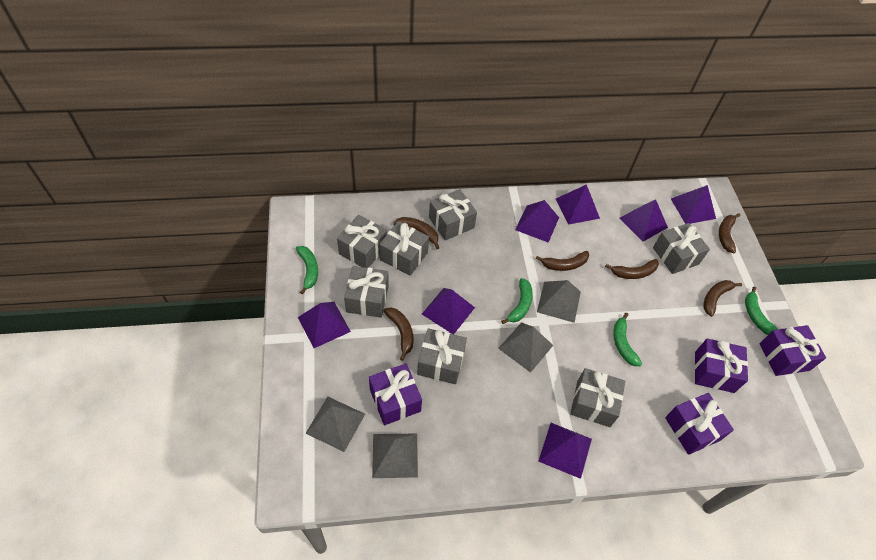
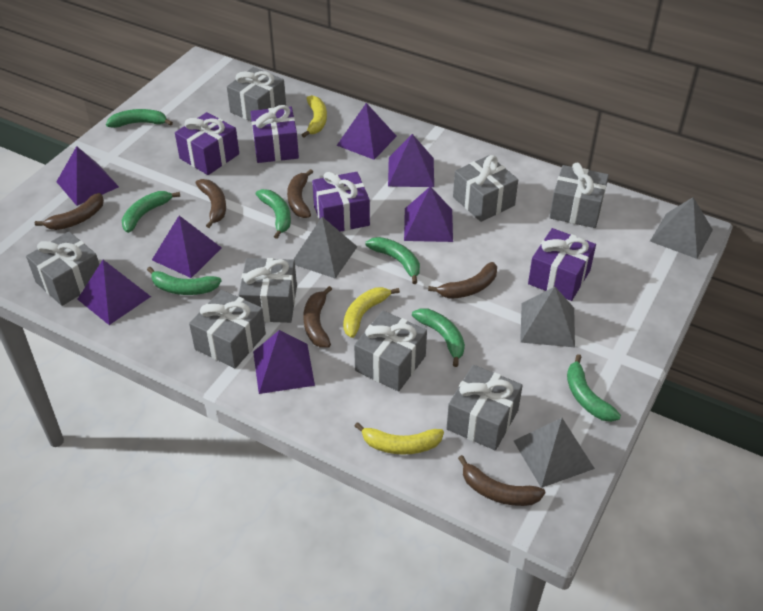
green banana: 4 -> 7
grey gift: 7 -> 8
yellow banana: 0 -> 3

